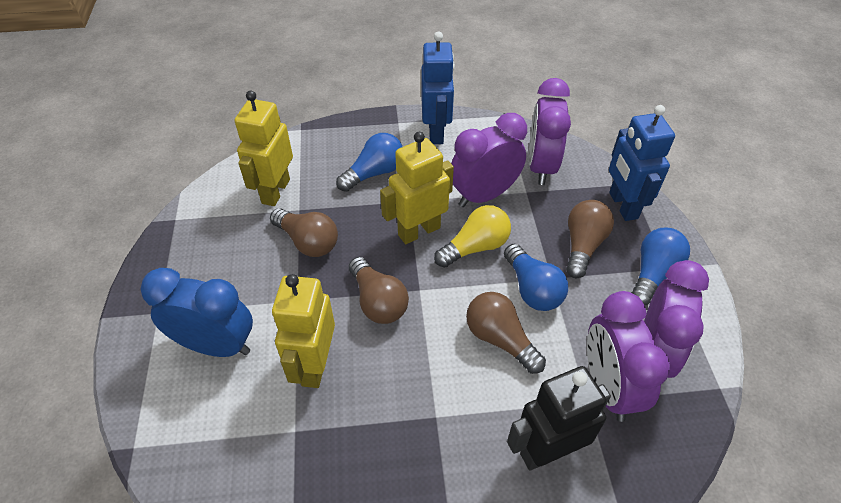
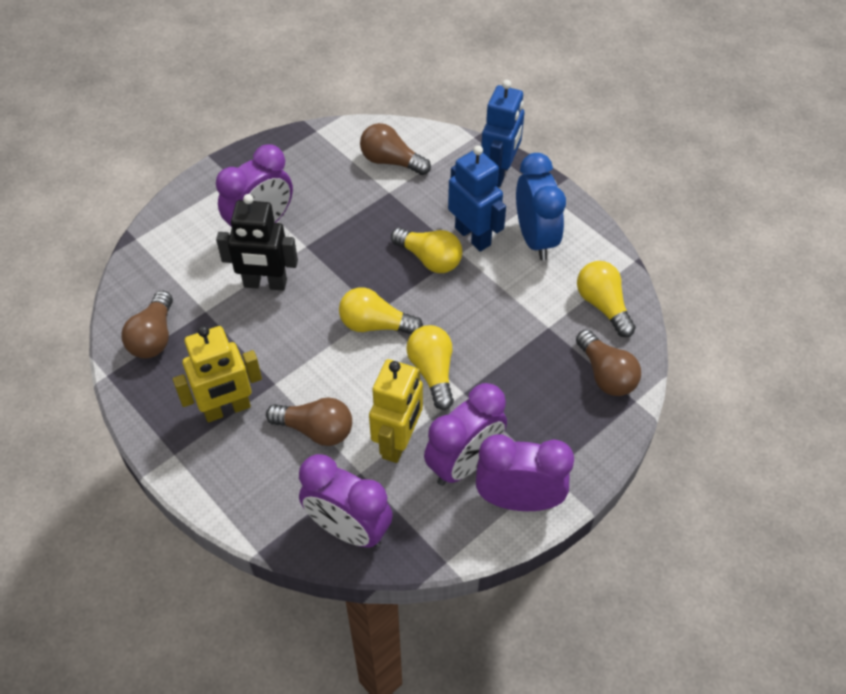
blue light bulb: 3 -> 0
yellow light bulb: 1 -> 4
yellow robot: 3 -> 2

